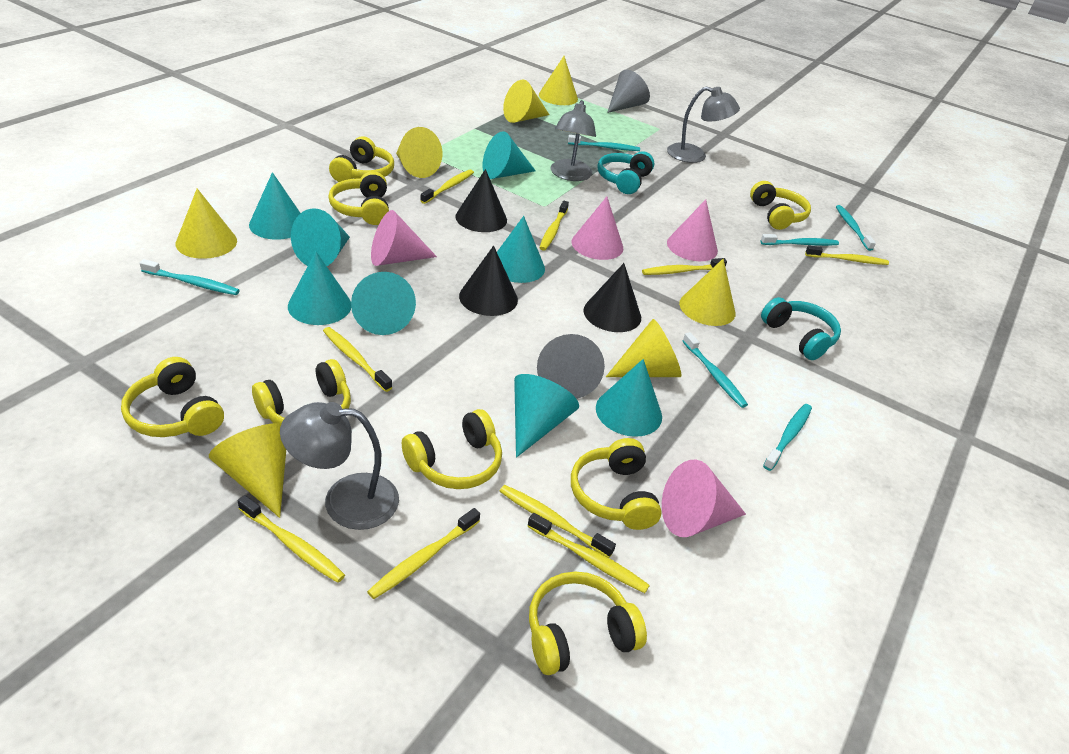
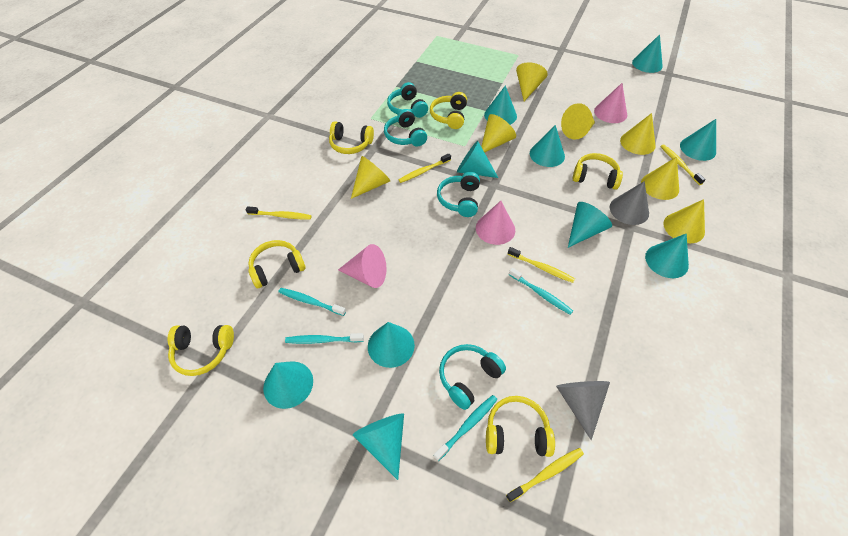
black cone: 3 -> 0
grey lamp: 3 -> 0
pink cone: 4 -> 3
turquoise cone: 8 -> 10
turquoise headphones: 2 -> 4
turquoise toothbrush: 6 -> 4
yellow headphones: 8 -> 6
yellow toothbrush: 9 -> 5

